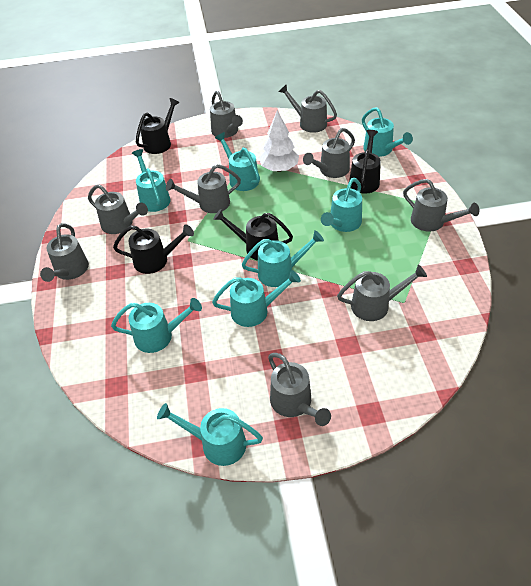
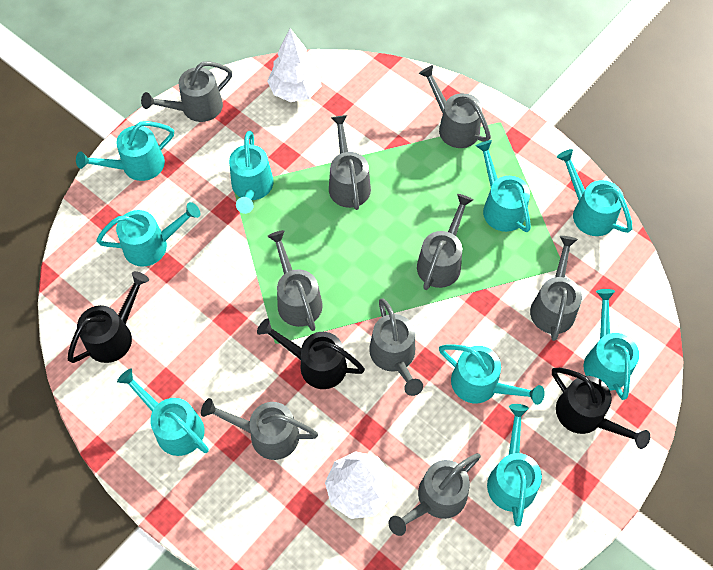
black watering can: 4 -> 3
turquoise watering can: 8 -> 9
white tree: 1 -> 2

